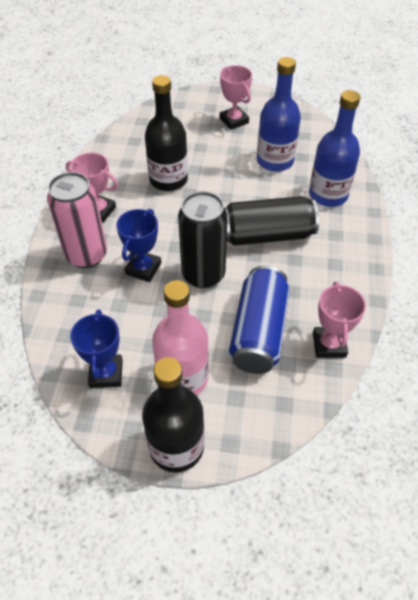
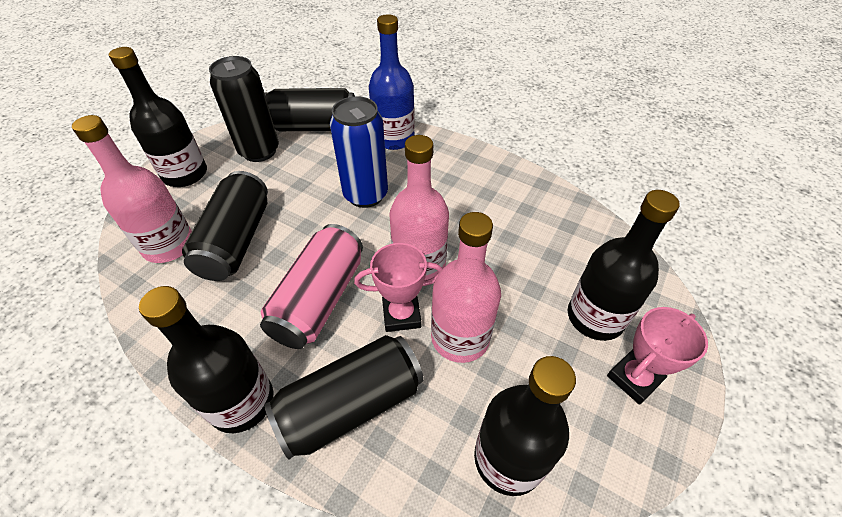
black bottle: 2 -> 4
black can: 2 -> 4
blue bottle: 2 -> 1
blue trophy: 2 -> 0
pink bottle: 1 -> 3
pink trophy: 3 -> 2

